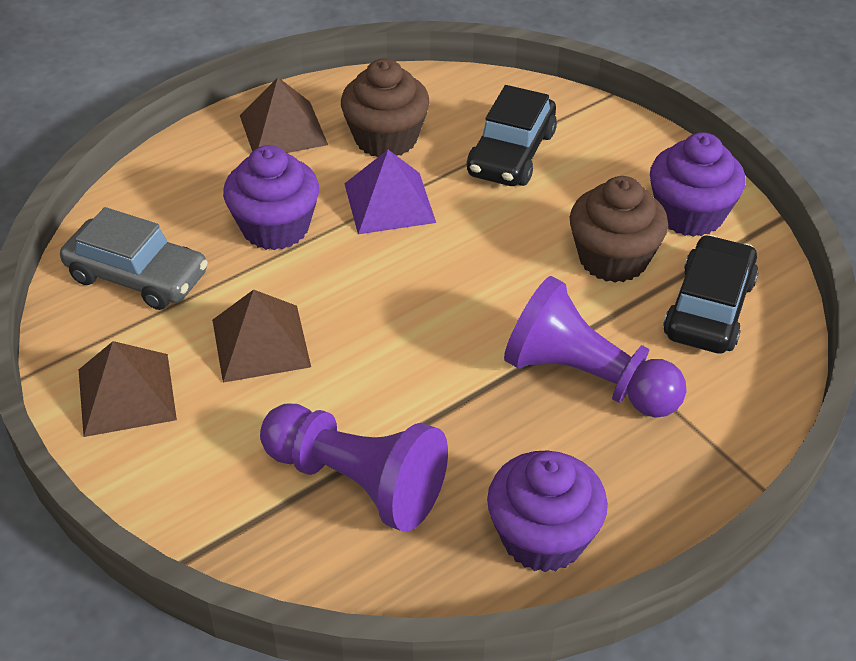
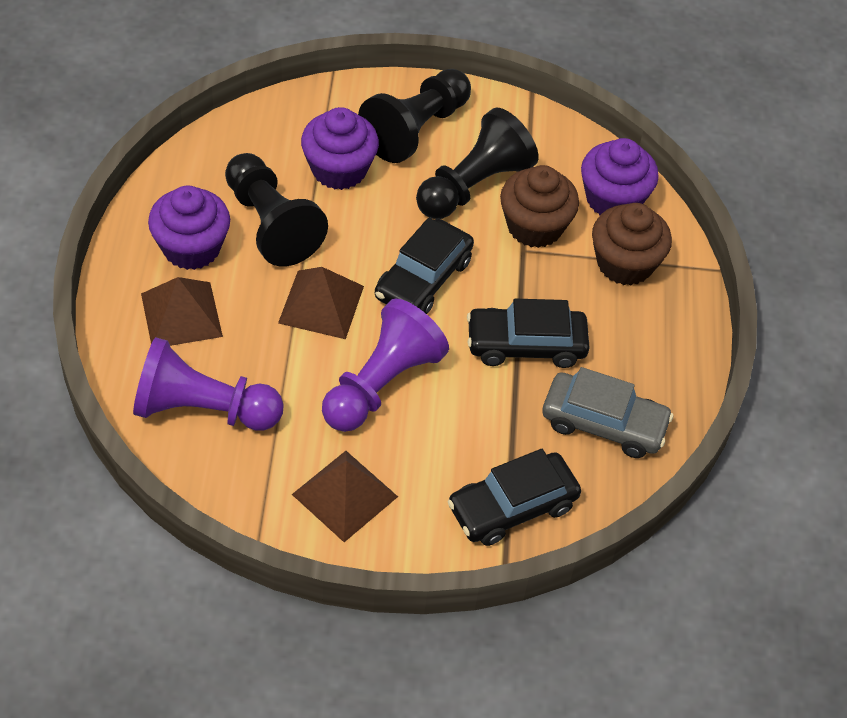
black car: 2 -> 3
black pawn: 0 -> 3
purple pyramid: 1 -> 0

